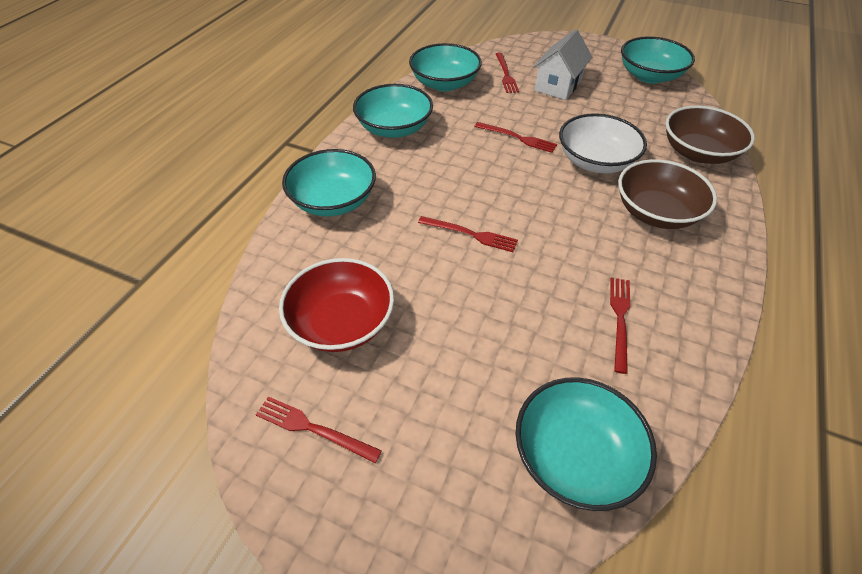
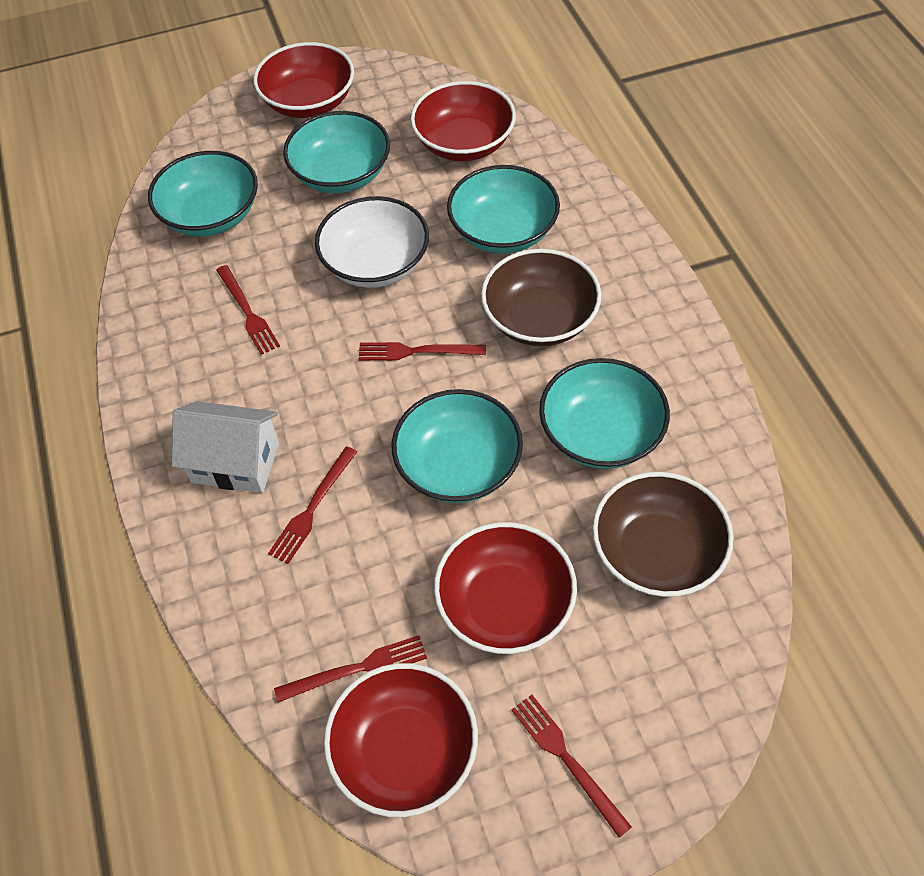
red bowl: 1 -> 4

